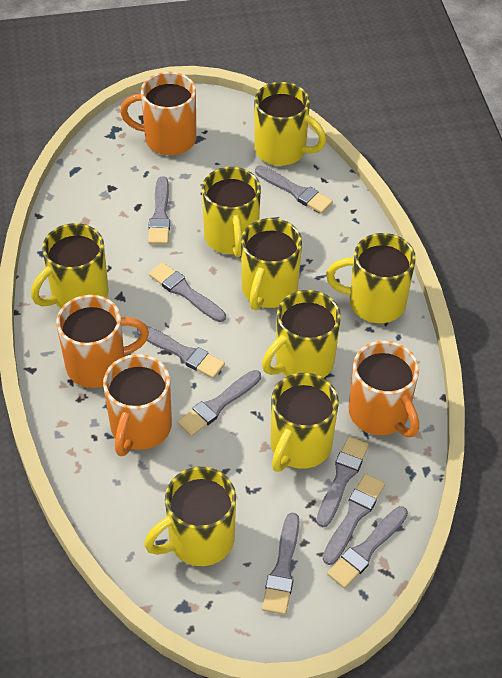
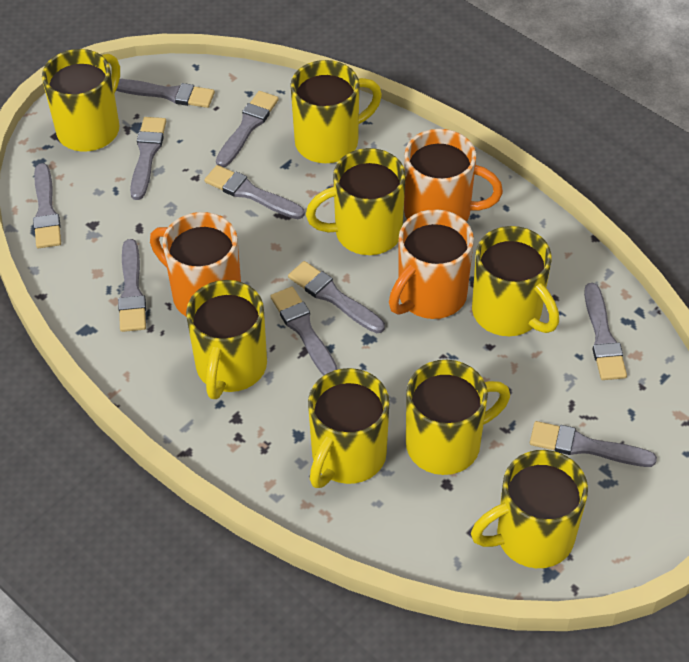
grey brush: 9 -> 10
orange mug: 4 -> 3

